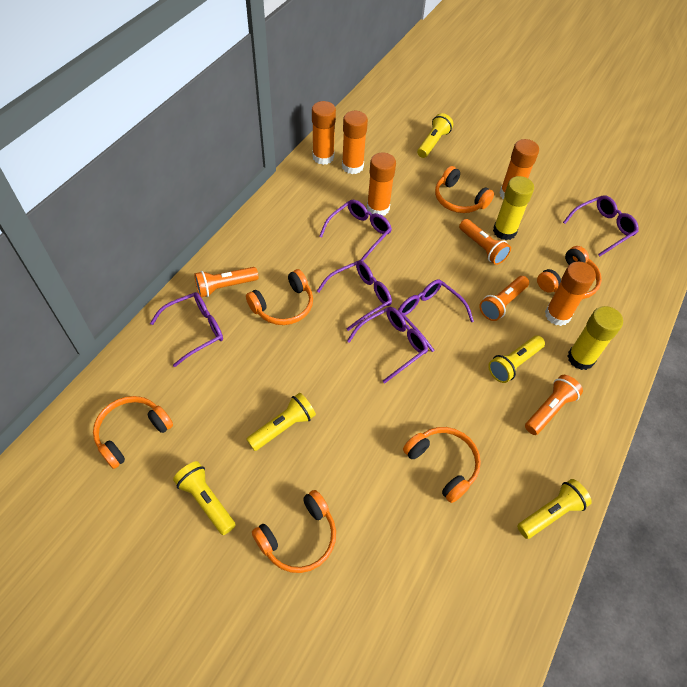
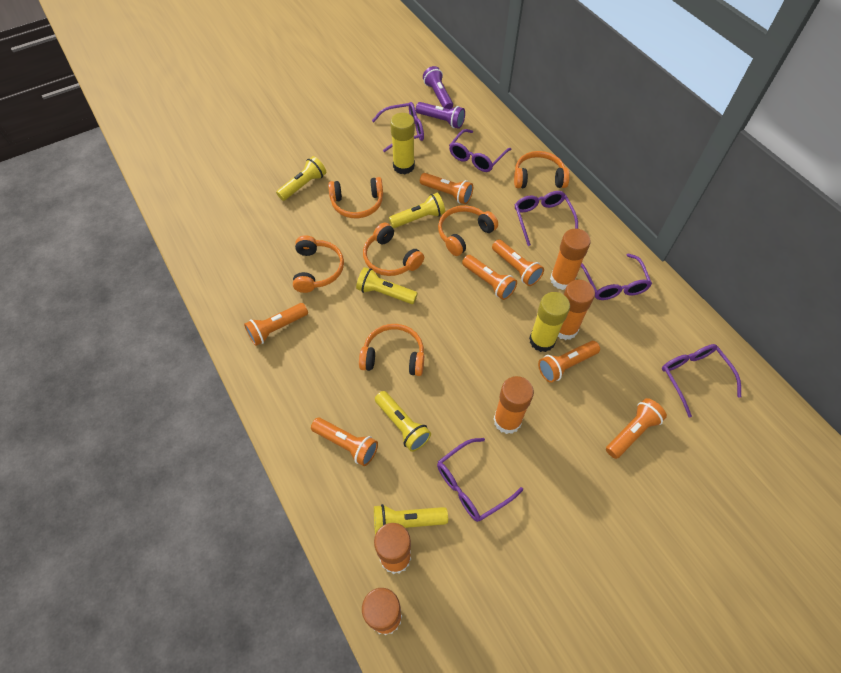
orange flashlight: 4 -> 7
purple flashlight: 0 -> 2

